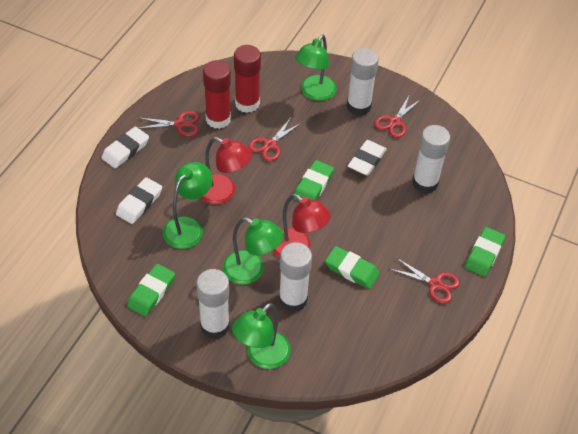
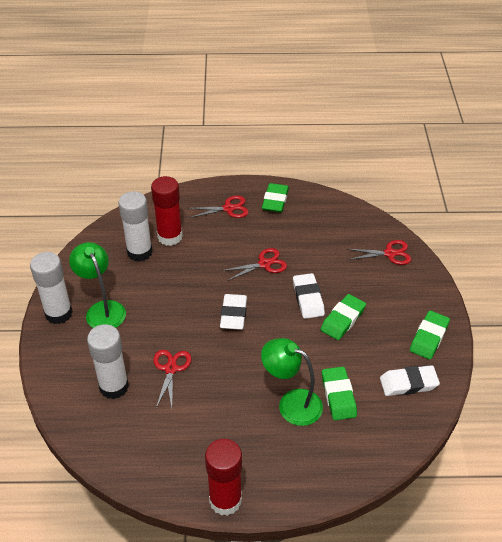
green lamp: 4 -> 2
red lamp: 2 -> 0
white glue stick: 4 -> 3

